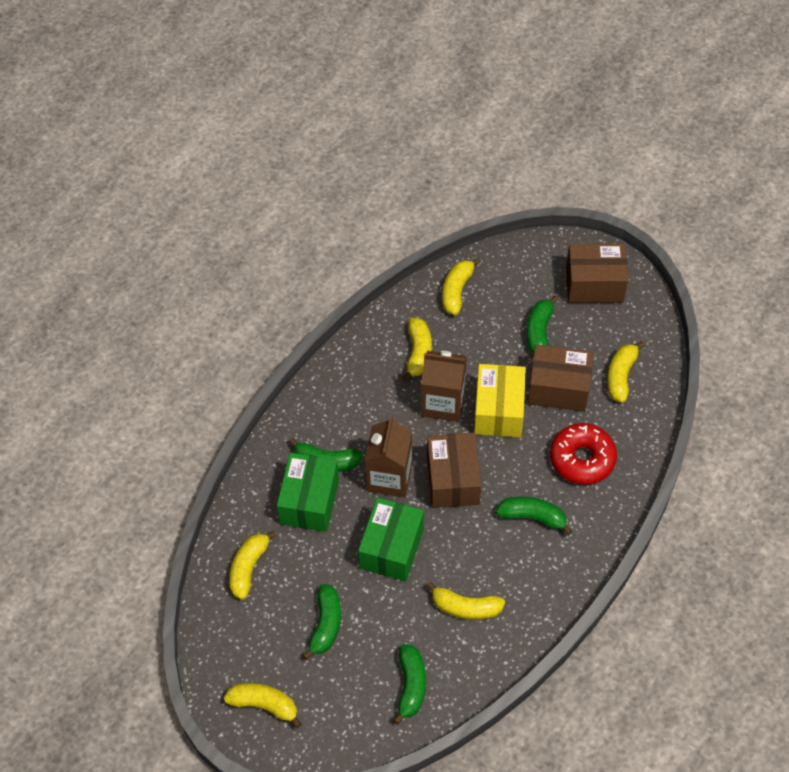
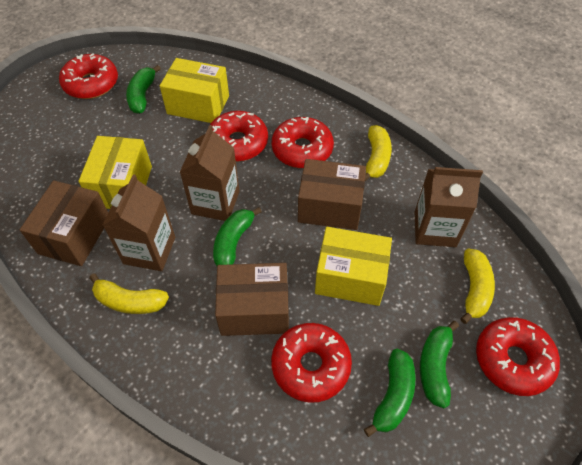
brown carton: 2 -> 3
green banana: 5 -> 4
green box: 2 -> 0
red donut: 1 -> 5
yellow banana: 6 -> 3
yellow box: 1 -> 3

